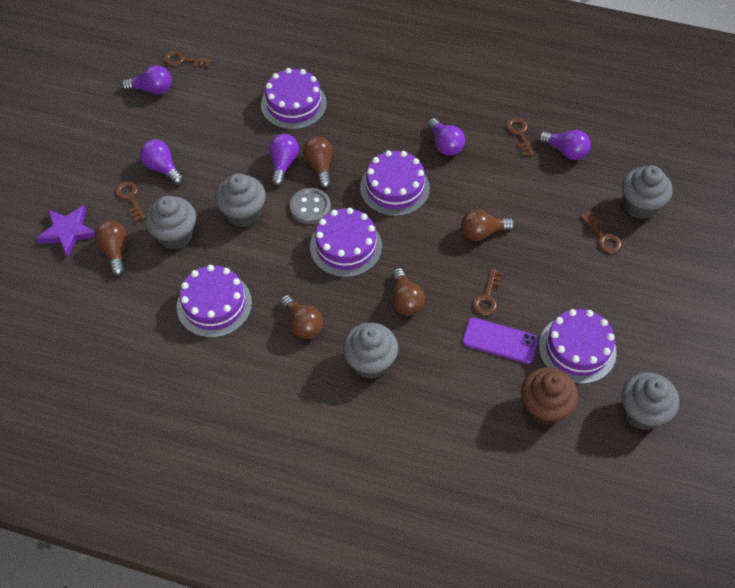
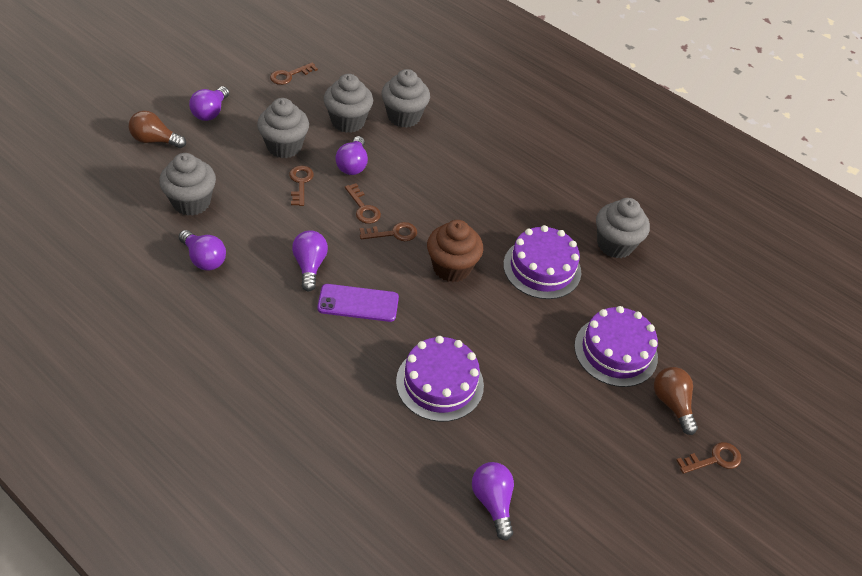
brown light bulb: 5 -> 2
grey button: 1 -> 0
purple cake: 5 -> 3
purple star: 1 -> 0

